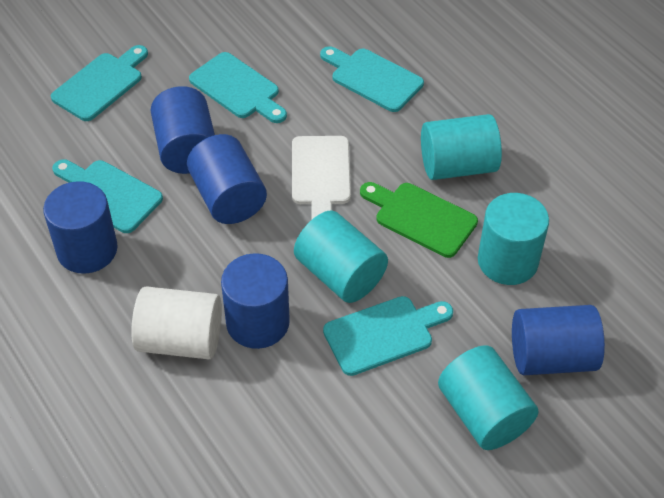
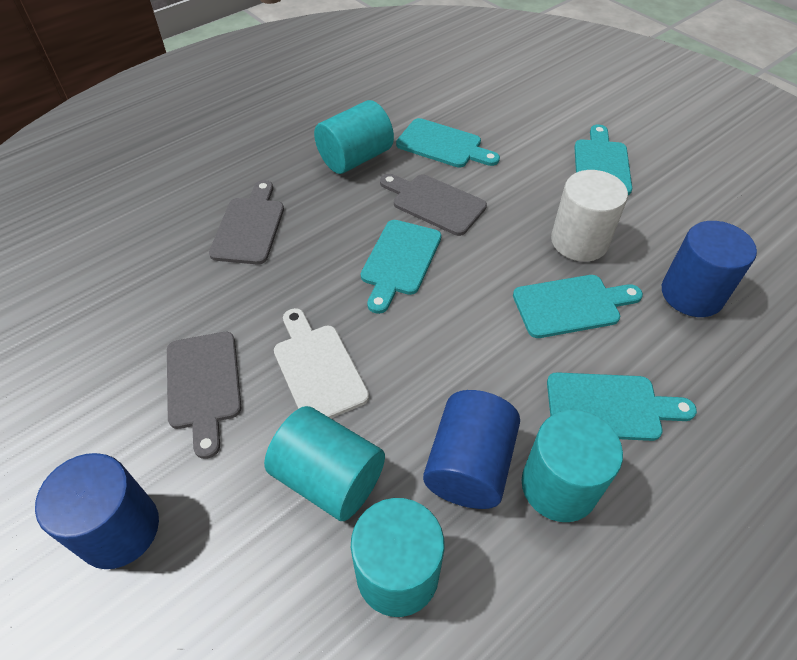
blue cylinder: 5 -> 3
green cutting board: 1 -> 0
grey cutting board: 0 -> 3

